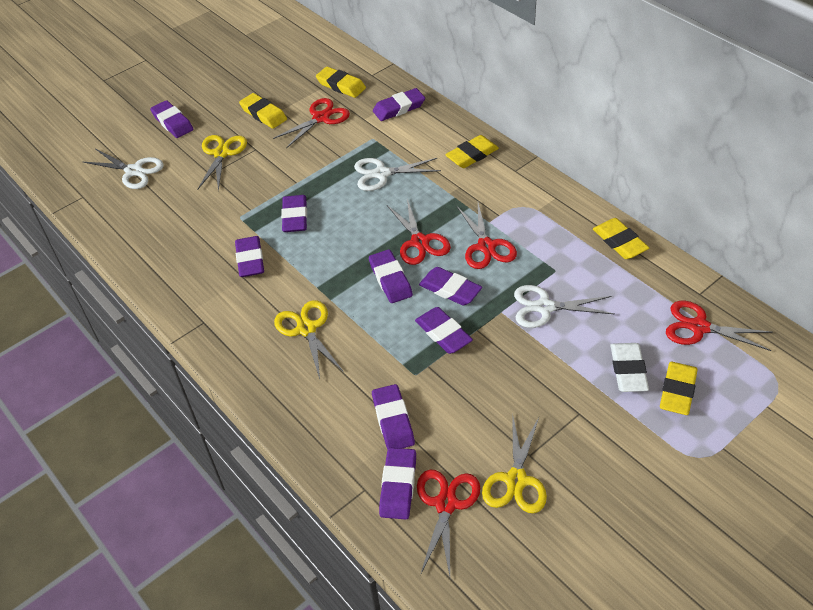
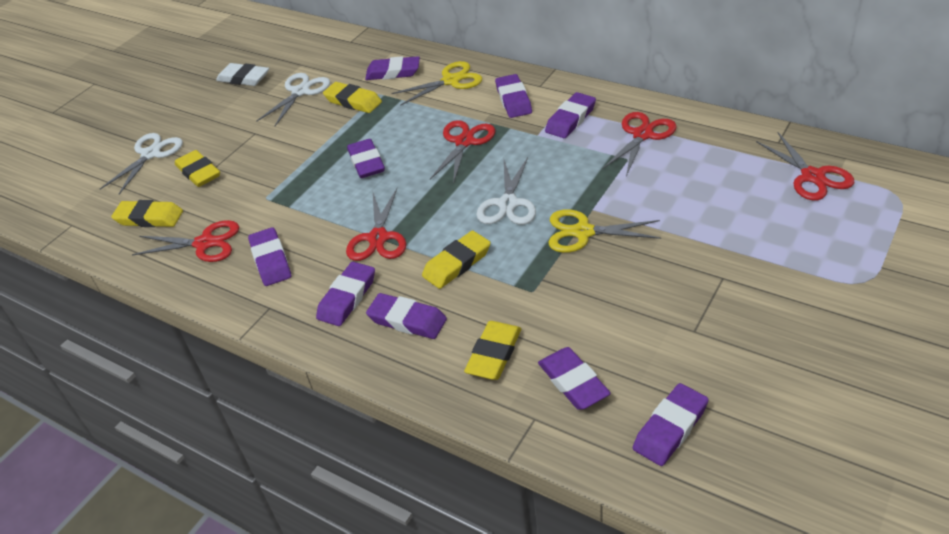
yellow scissors: 3 -> 2

